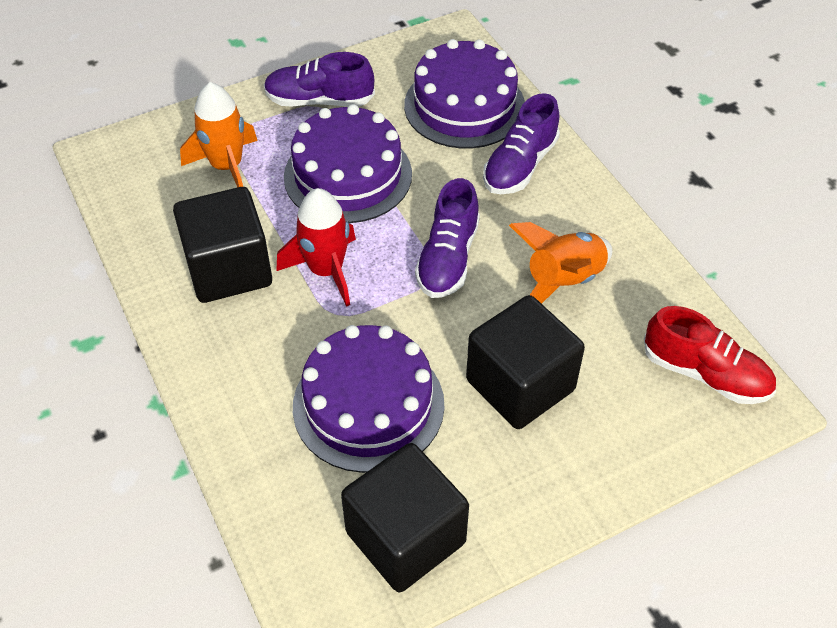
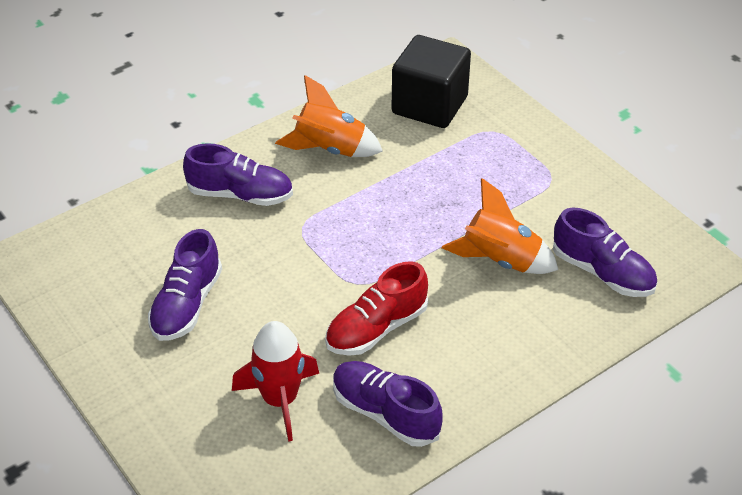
black cube: 3 -> 1
purple cake: 3 -> 0
purple shoe: 3 -> 4

